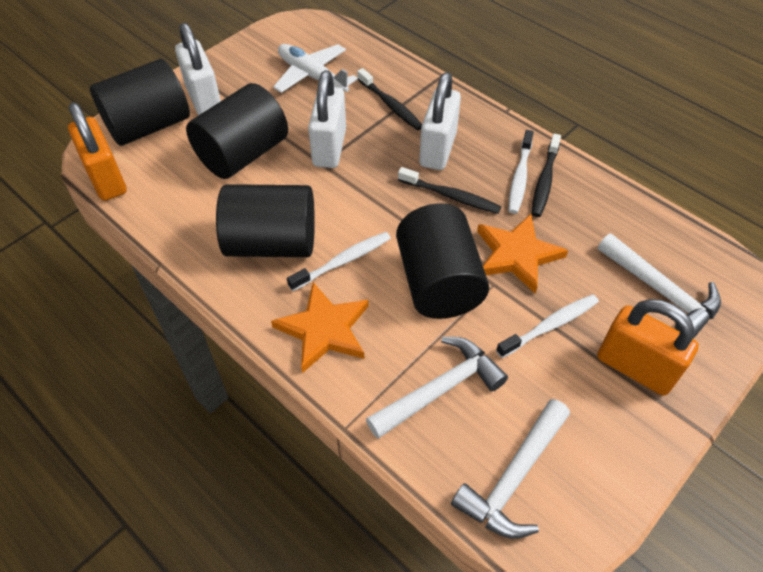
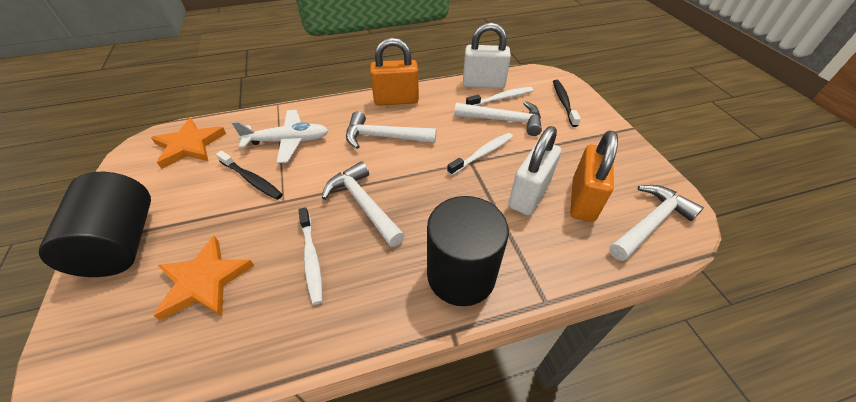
black cylinder: 4 -> 2
black toothbrush: 3 -> 2
white hammer: 3 -> 4
white padlock: 3 -> 2

